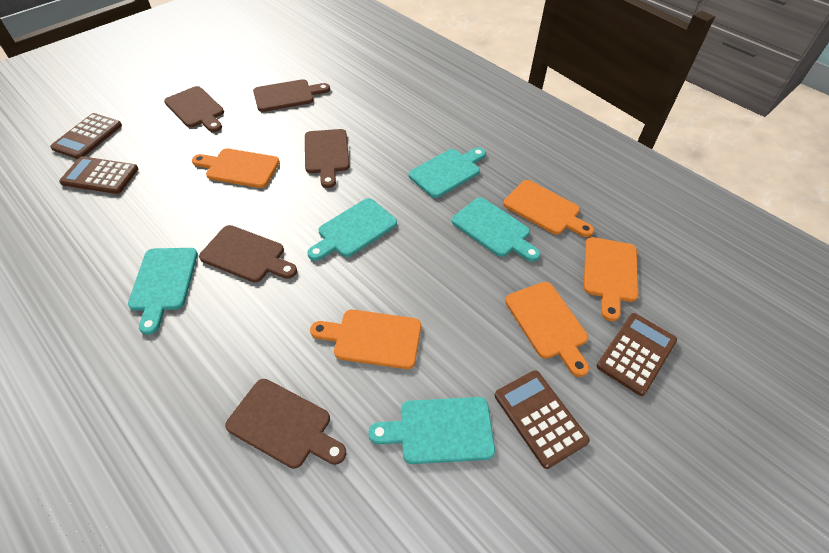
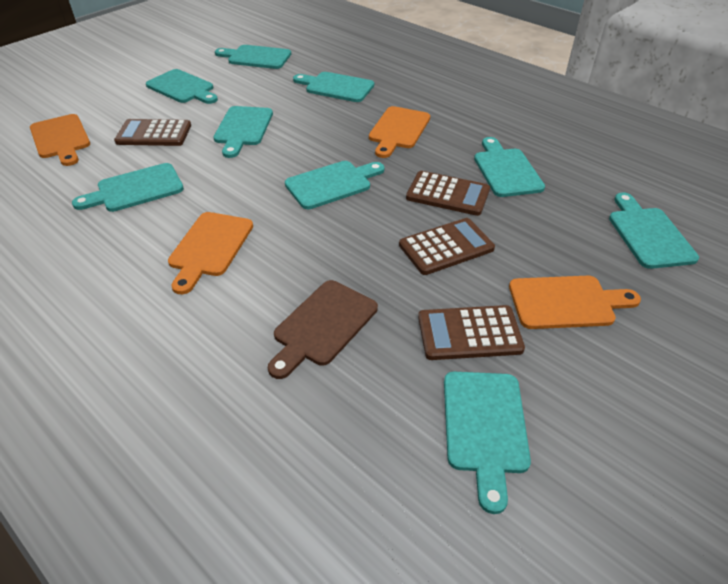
brown cutting board: 5 -> 1
orange cutting board: 5 -> 4
turquoise cutting board: 5 -> 9

